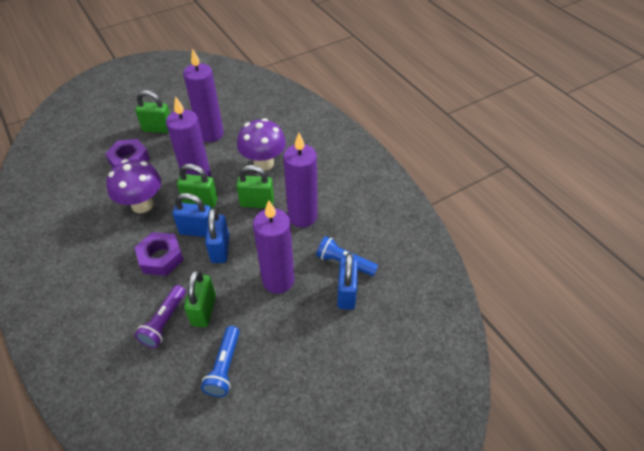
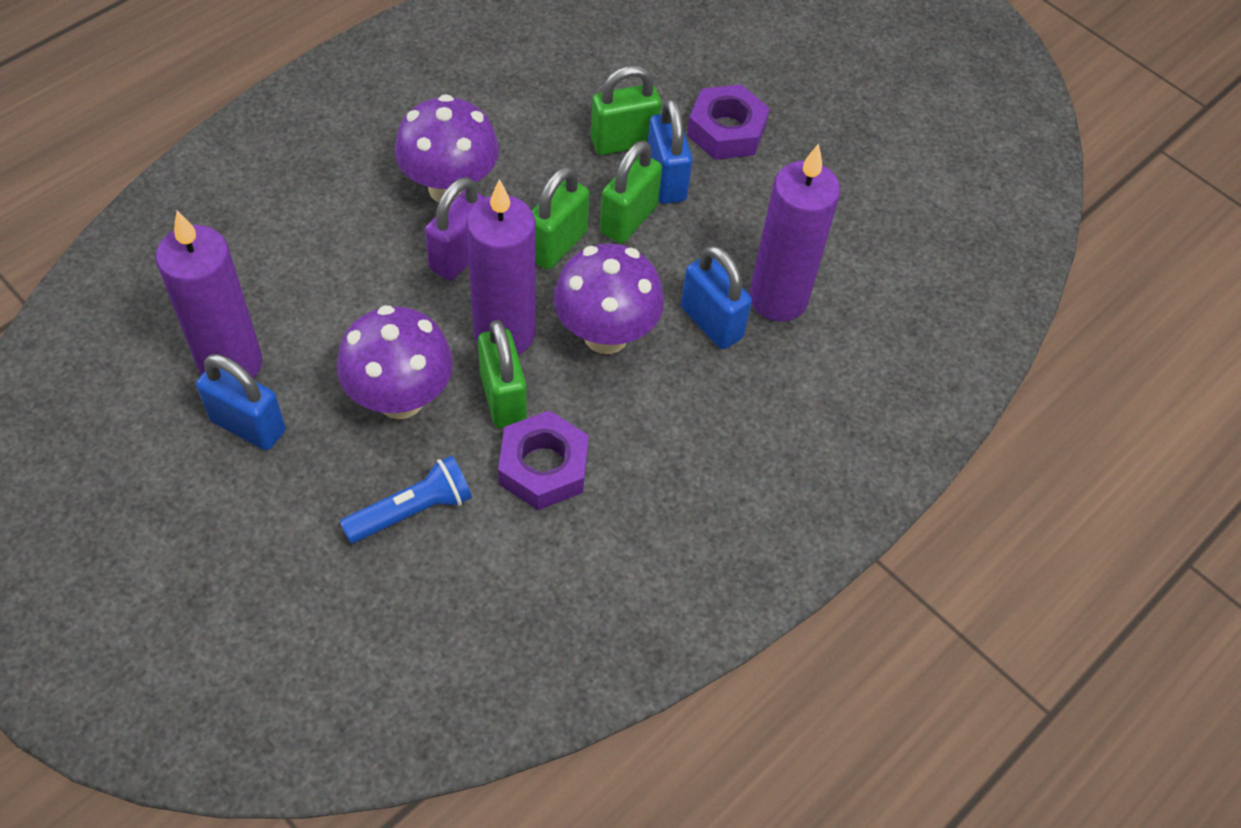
blue flashlight: 2 -> 1
purple candle: 4 -> 3
purple flashlight: 1 -> 0
purple mushroom: 2 -> 3
purple padlock: 0 -> 1

